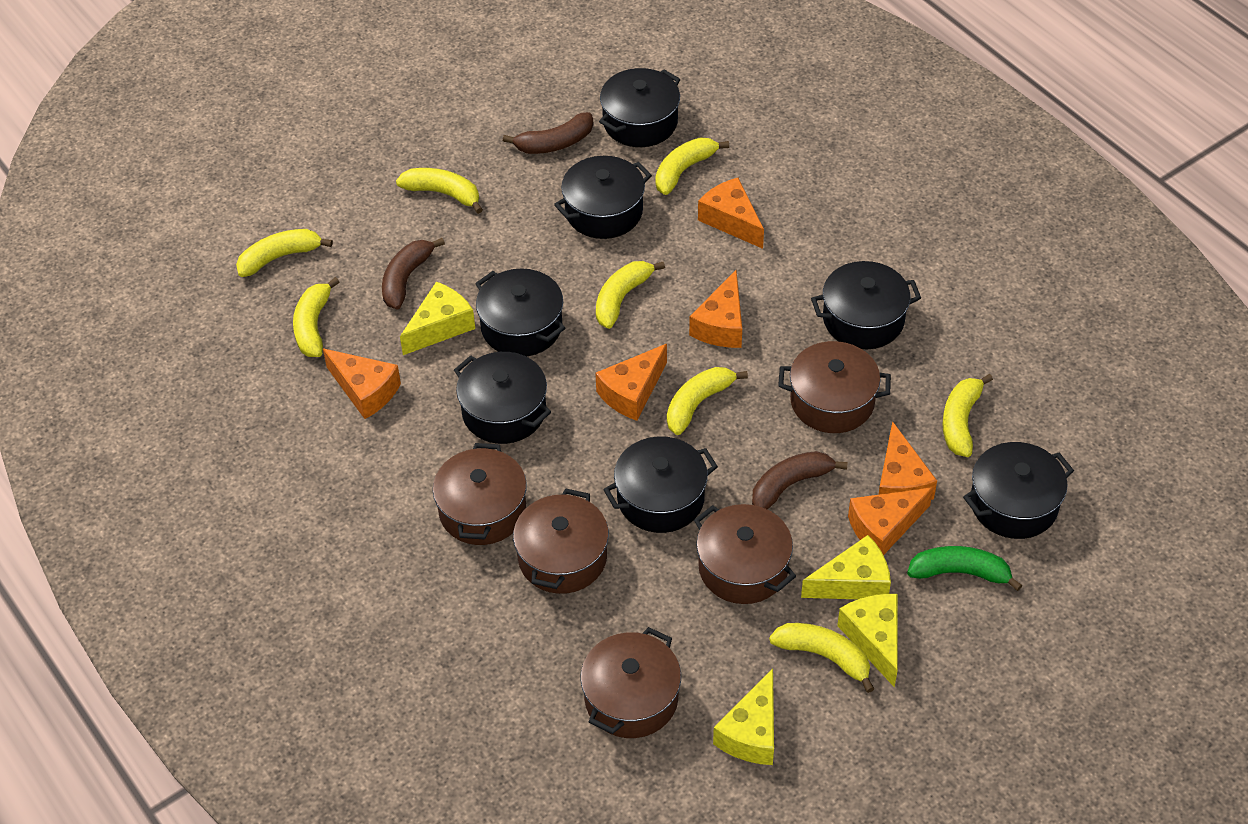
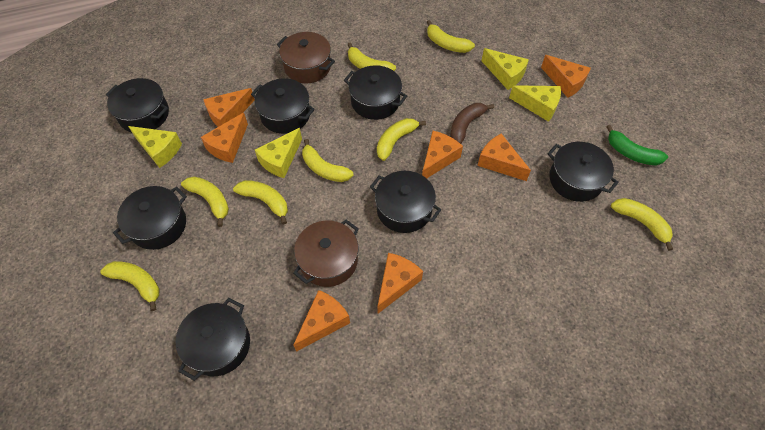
brown banana: 3 -> 1
brown pot: 5 -> 2
orange cheese: 6 -> 7

